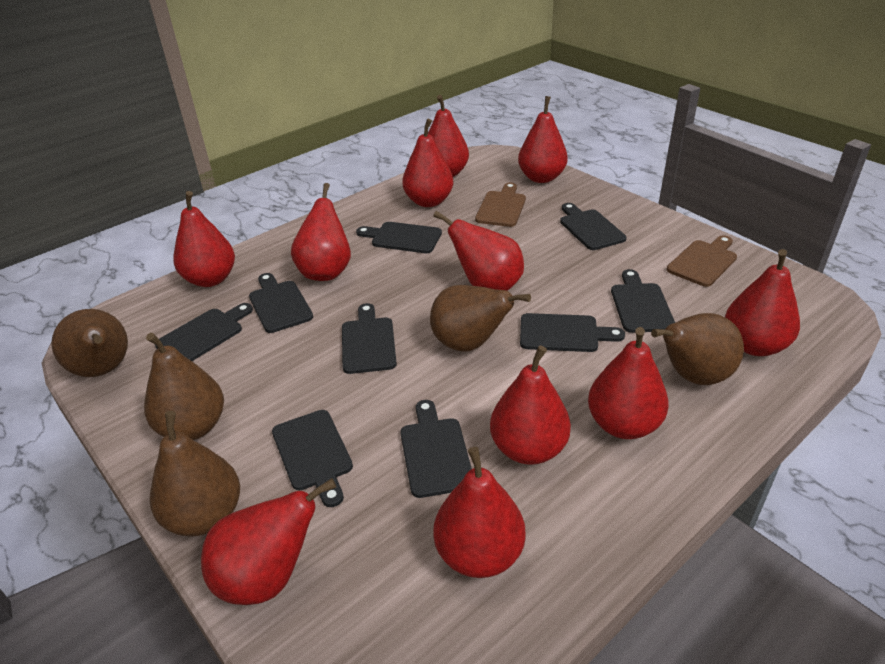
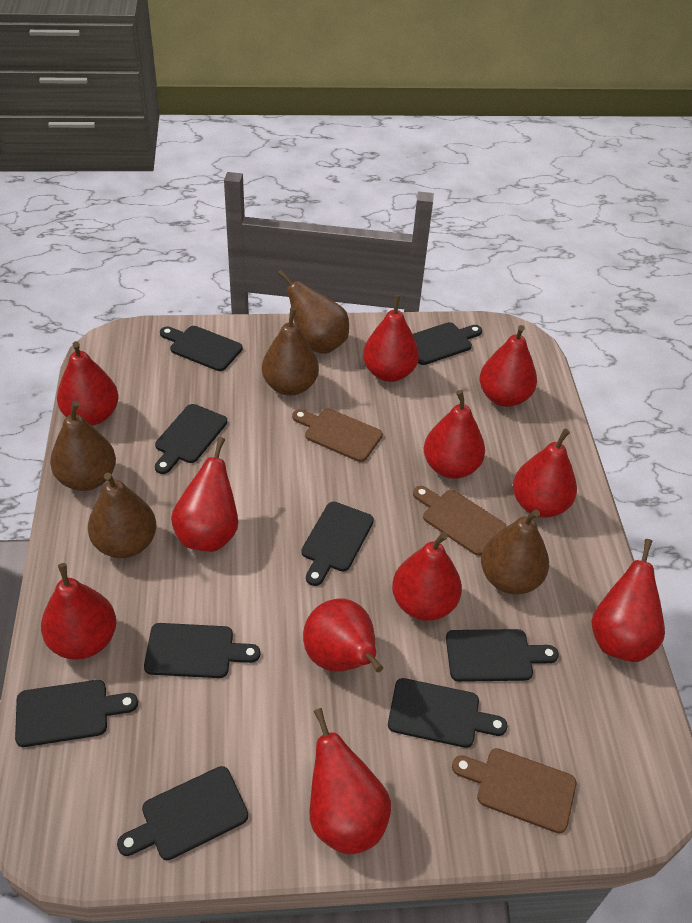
brown cutting board: 2 -> 3

